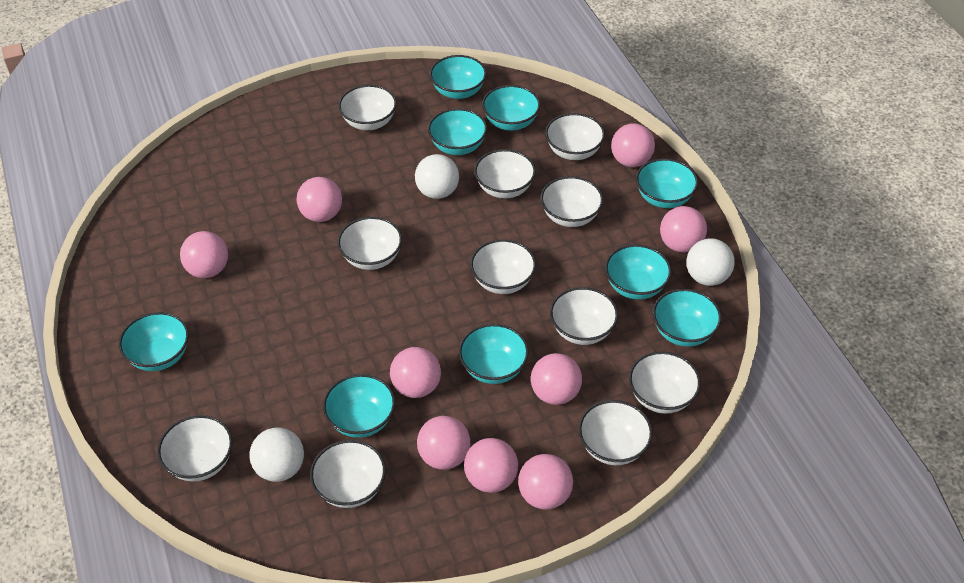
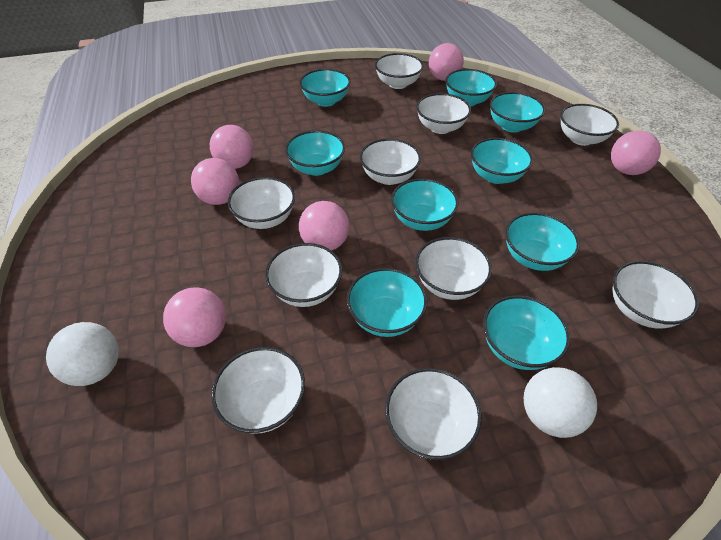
pink ball: 9 -> 6
white ball: 3 -> 2
white bowl: 11 -> 10

